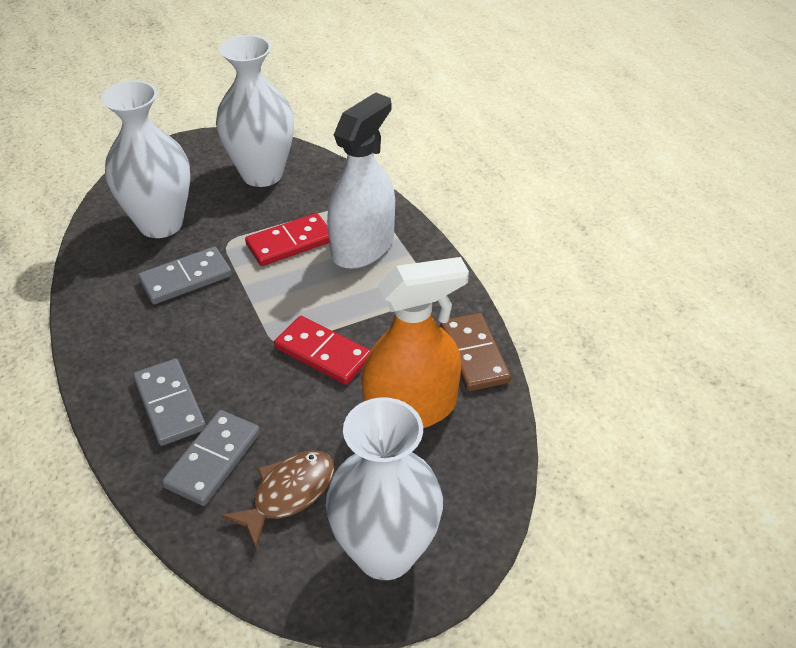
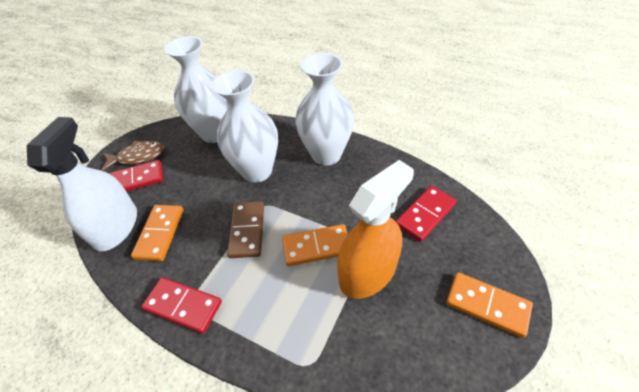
grey domino: 3 -> 0
orange domino: 0 -> 3
red domino: 2 -> 3

